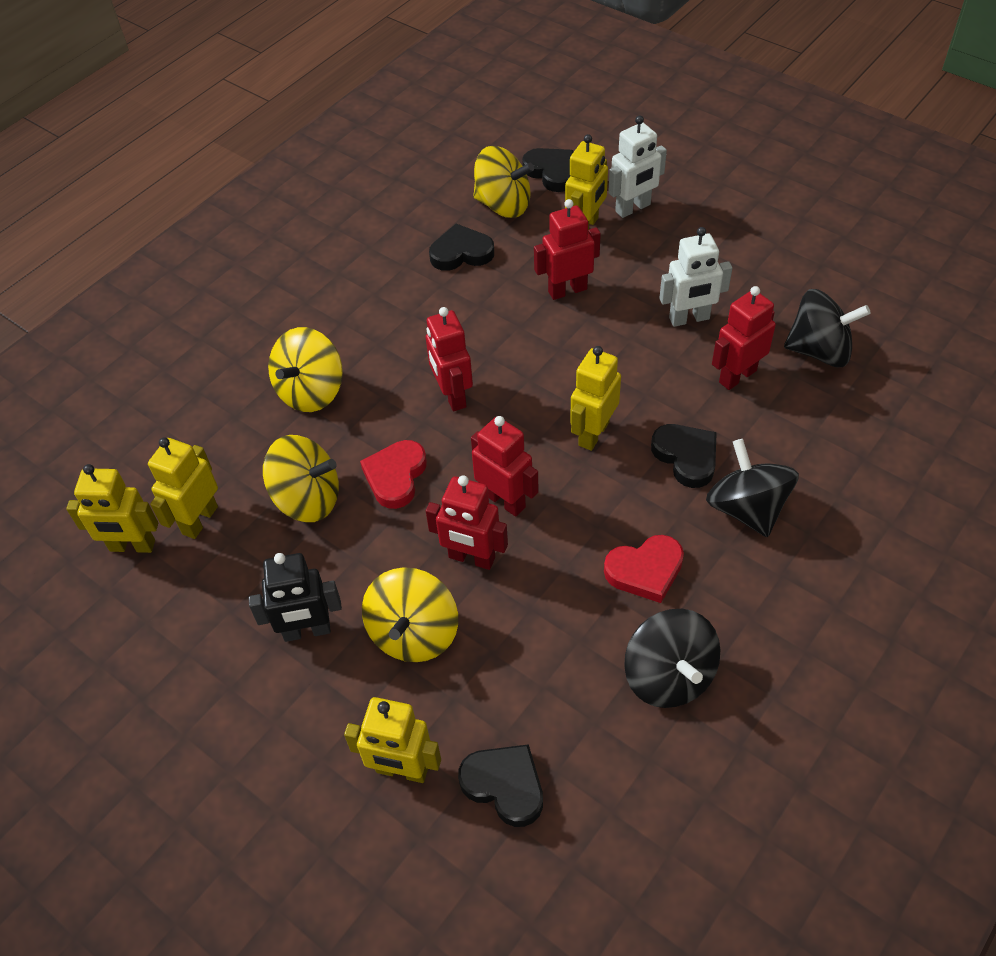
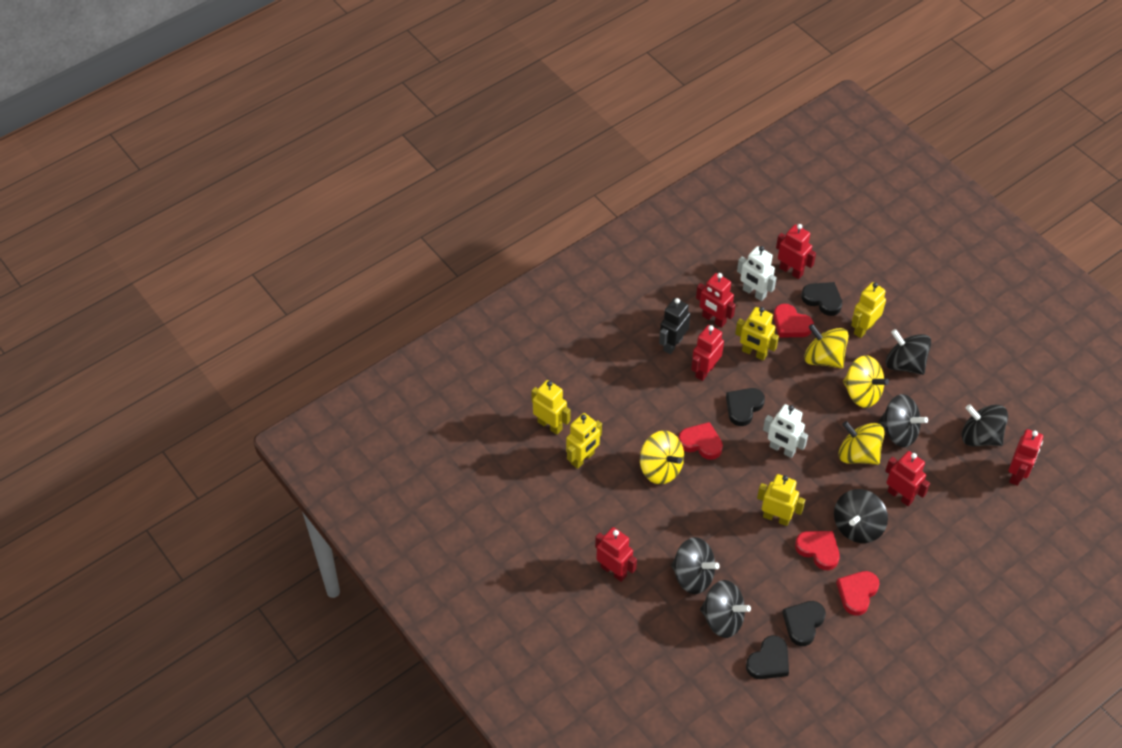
black spinning top: 3 -> 6
red heart: 2 -> 4
red robot: 5 -> 6

